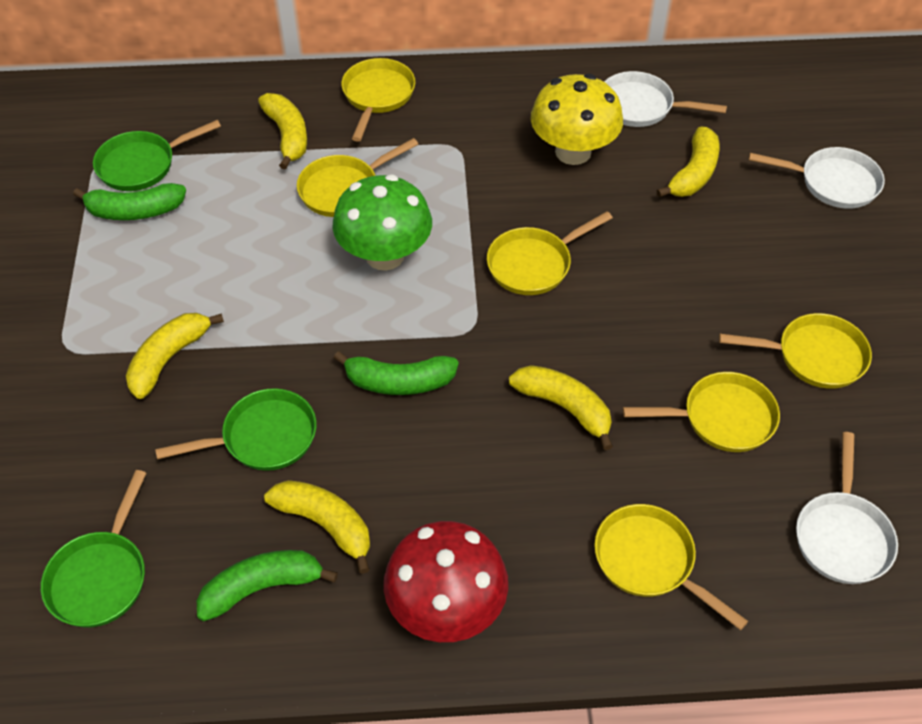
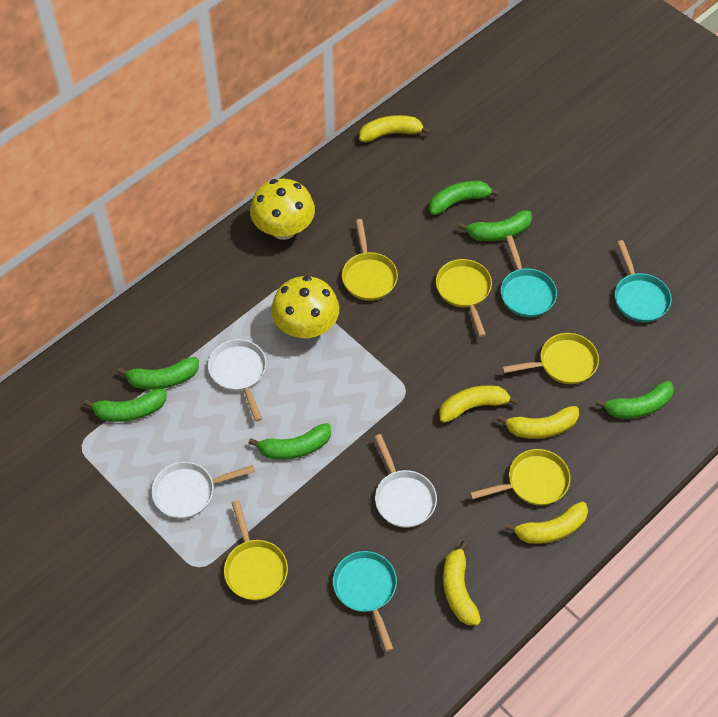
green banana: 3 -> 6
green mushroom: 1 -> 0
green pan: 3 -> 0
red mushroom: 1 -> 0
turquoise pan: 0 -> 3
yellow mushroom: 1 -> 2
yellow pan: 6 -> 5

